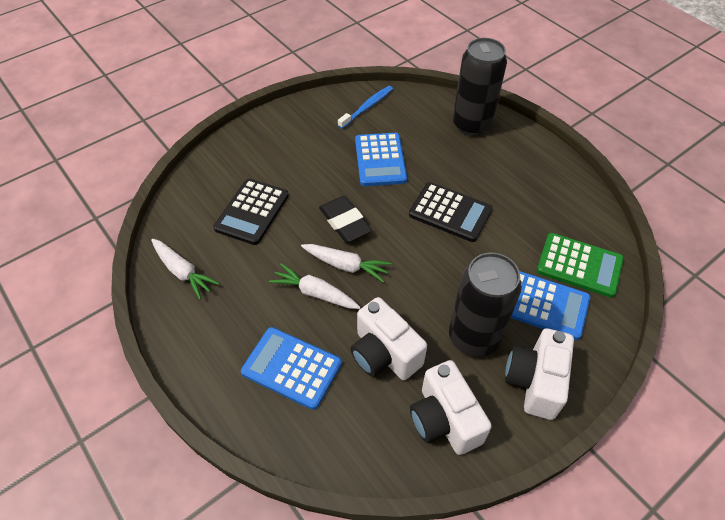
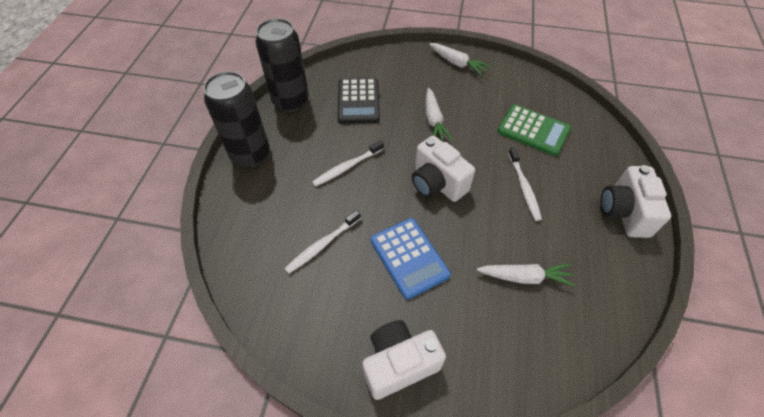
black calculator: 2 -> 1
black eraser: 1 -> 0
blue calculator: 3 -> 1
blue toothbrush: 1 -> 0
white toothbrush: 0 -> 3

